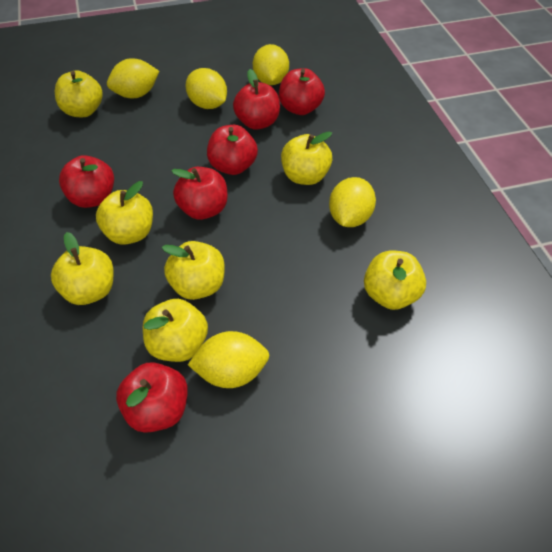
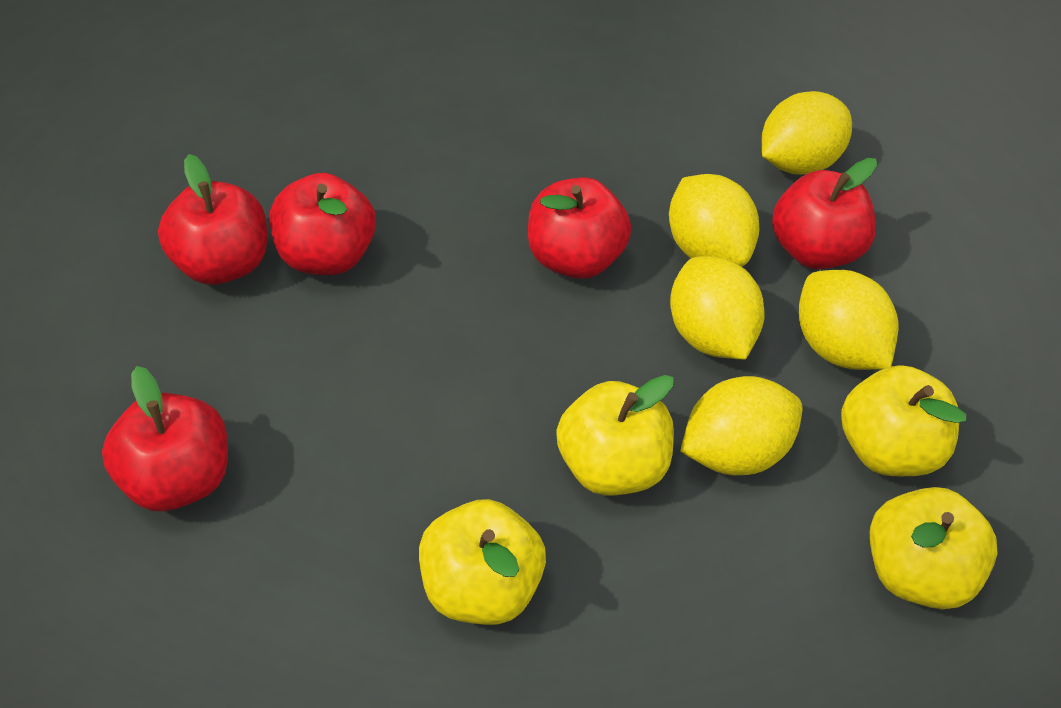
red apple: 6 -> 5
yellow apple: 7 -> 4

